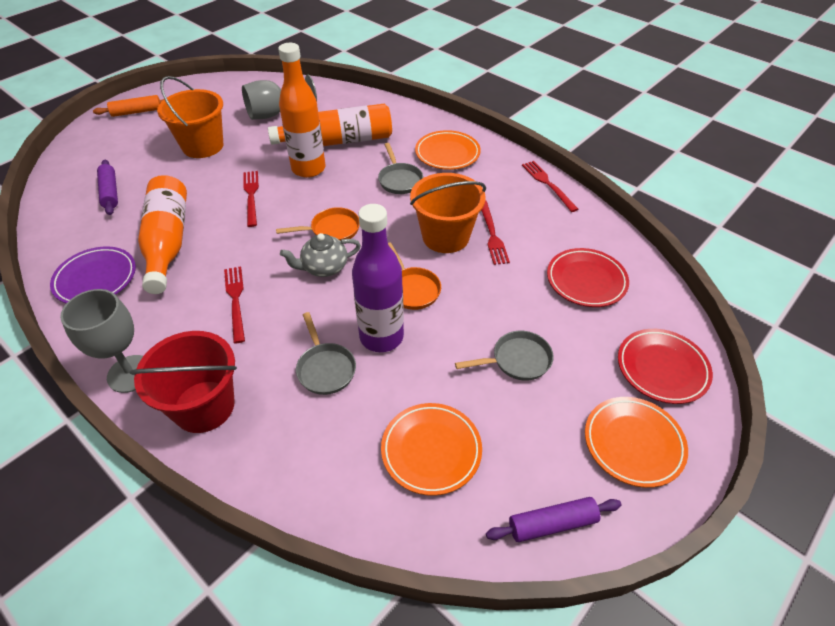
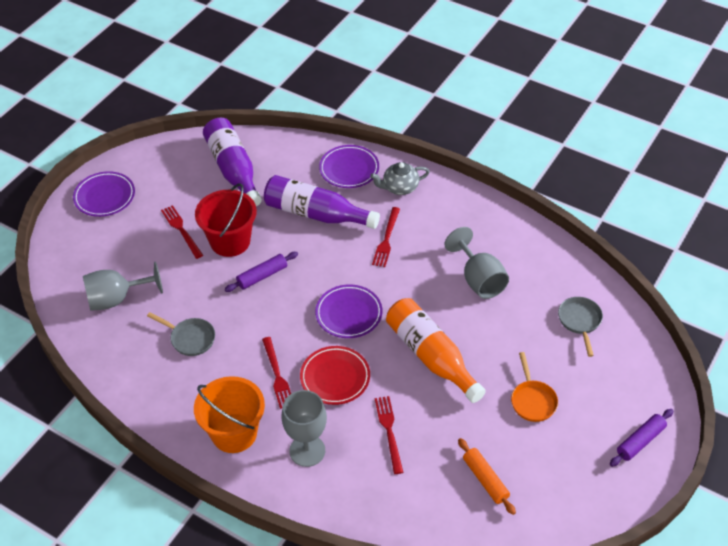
grey goblet: 2 -> 3
grey pan: 3 -> 2
orange bottle: 3 -> 1
orange bucket: 2 -> 1
orange pan: 2 -> 1
orange plate: 3 -> 0
purple bottle: 1 -> 2
purple plate: 1 -> 3
red plate: 2 -> 1

